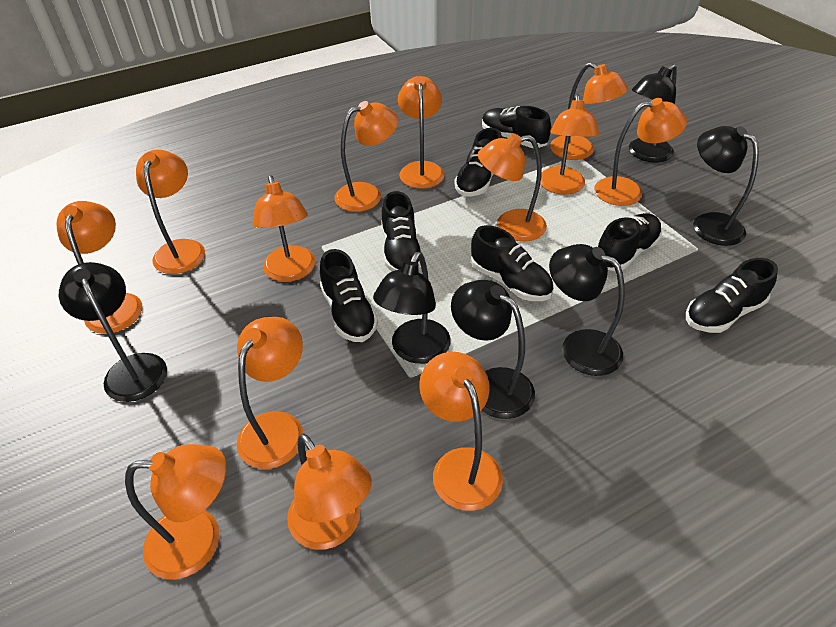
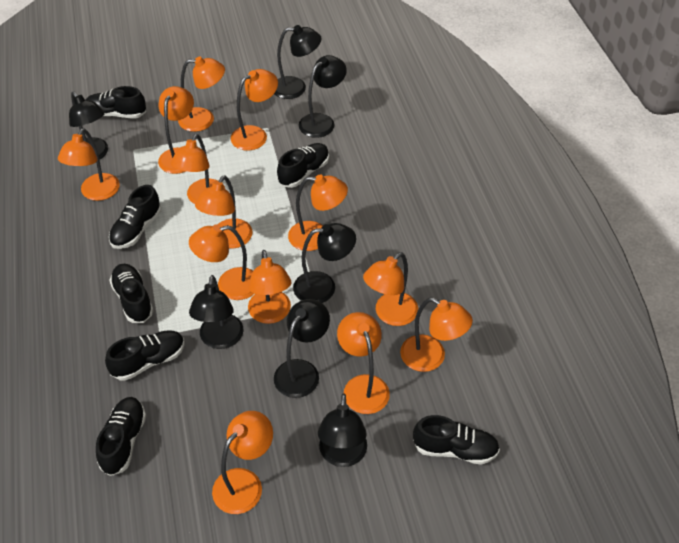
black lamp: 6 -> 7

